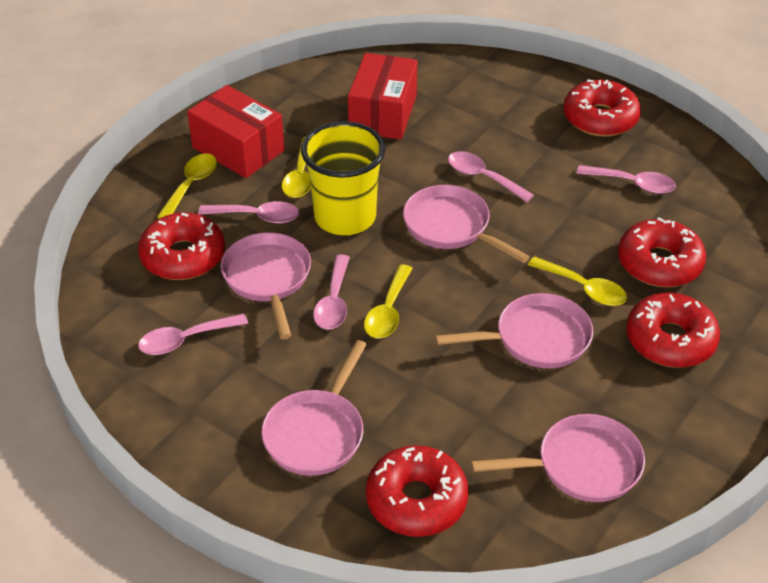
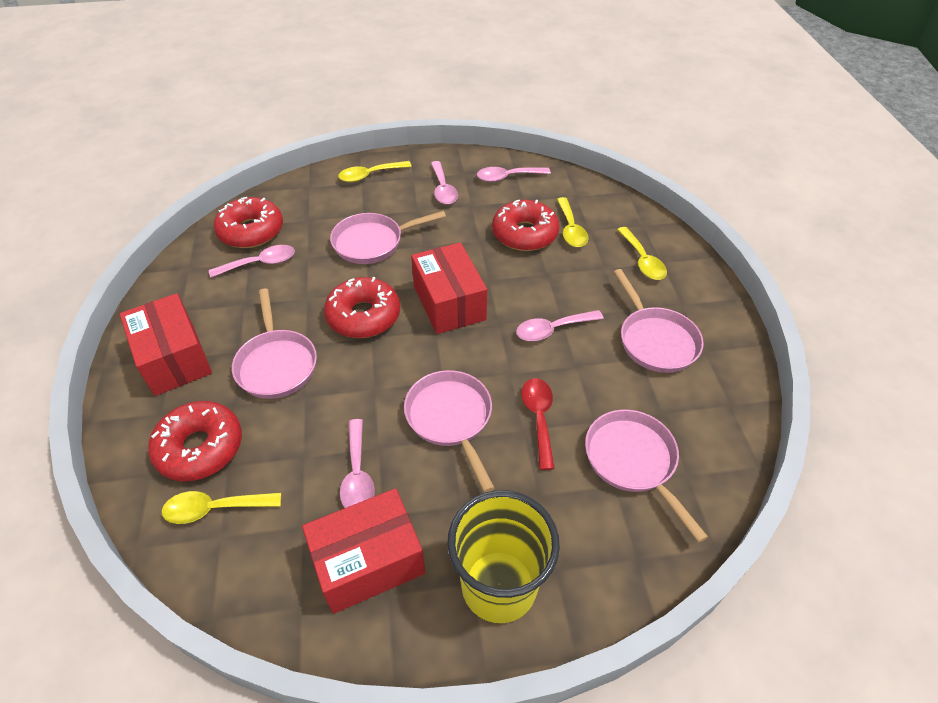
red box: 2 -> 3
red donut: 5 -> 4
red spoon: 0 -> 1

